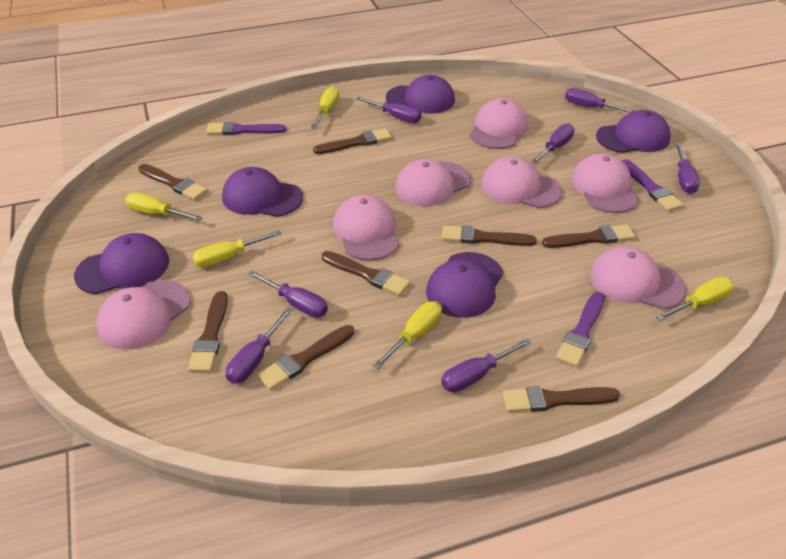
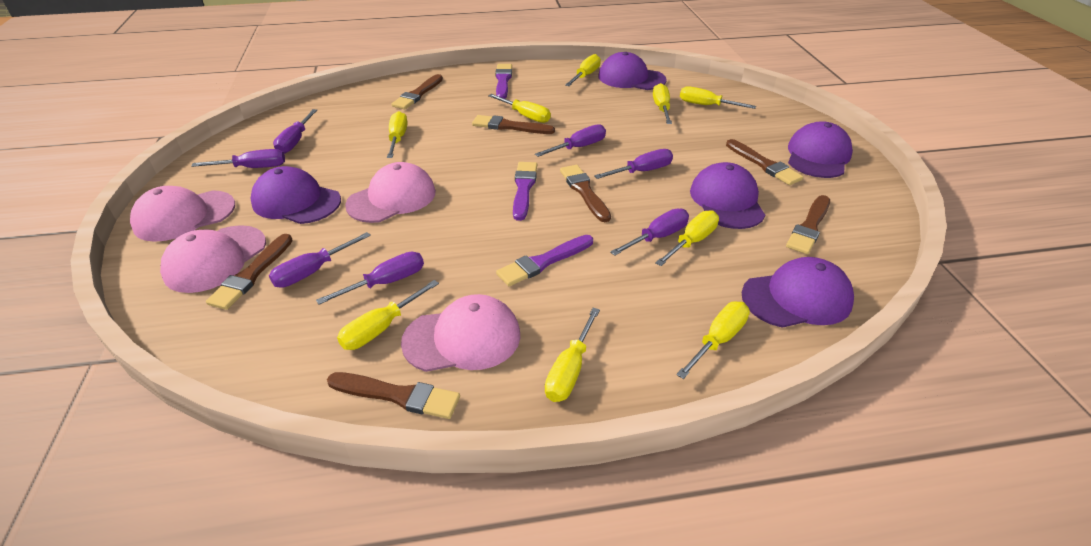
brown brush: 8 -> 7
pink cap: 7 -> 4
yellow screwdriver: 5 -> 9

